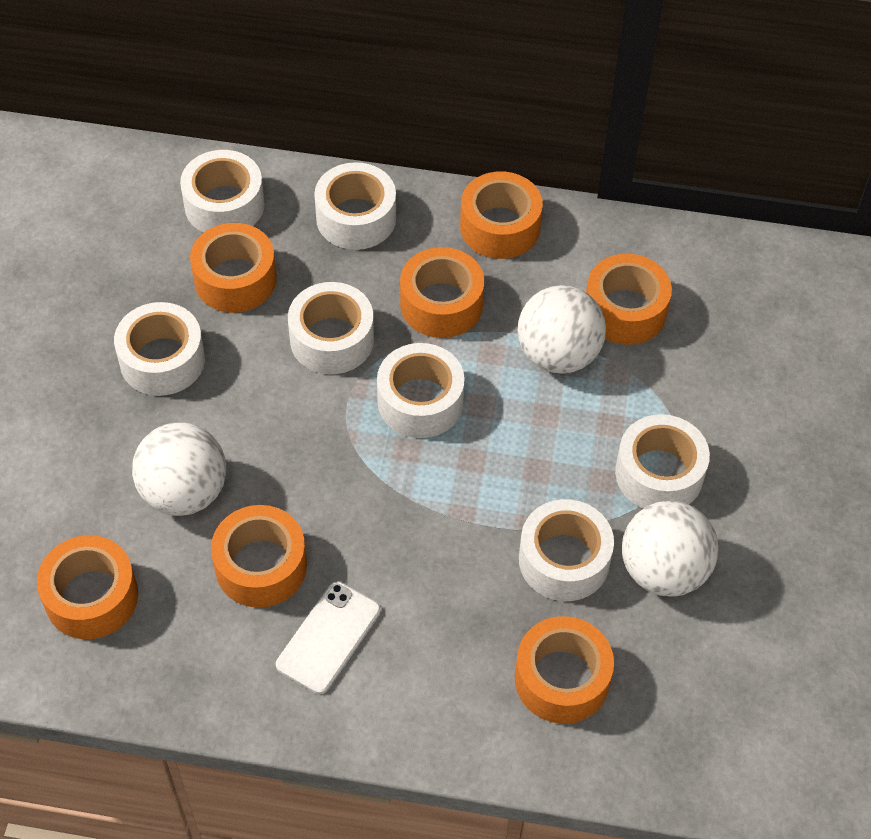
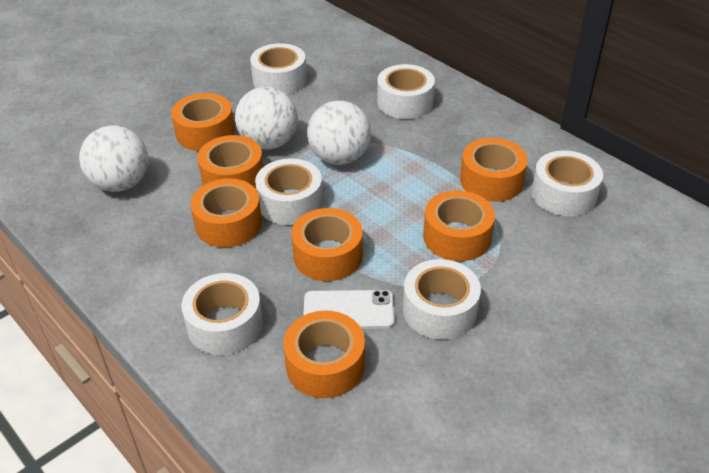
white tape: 7 -> 6

